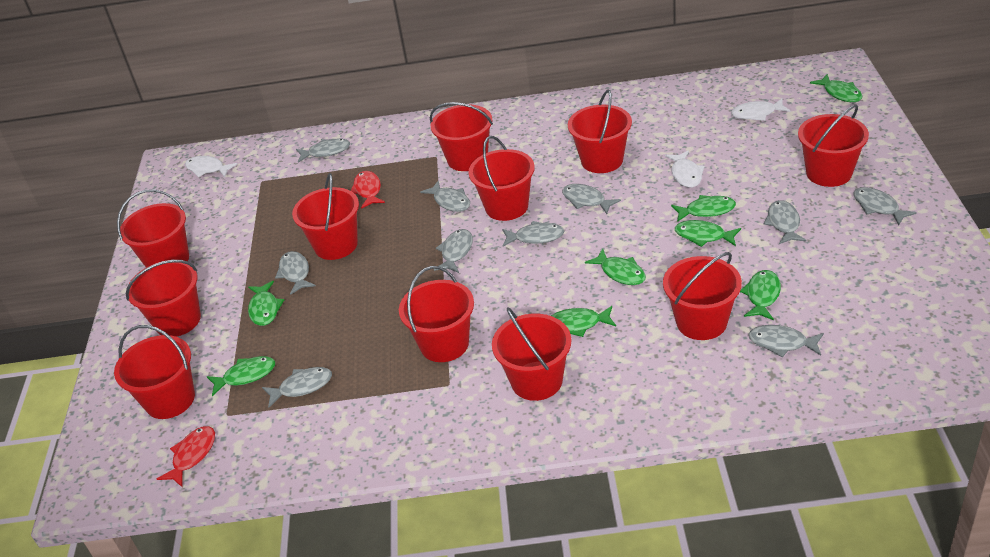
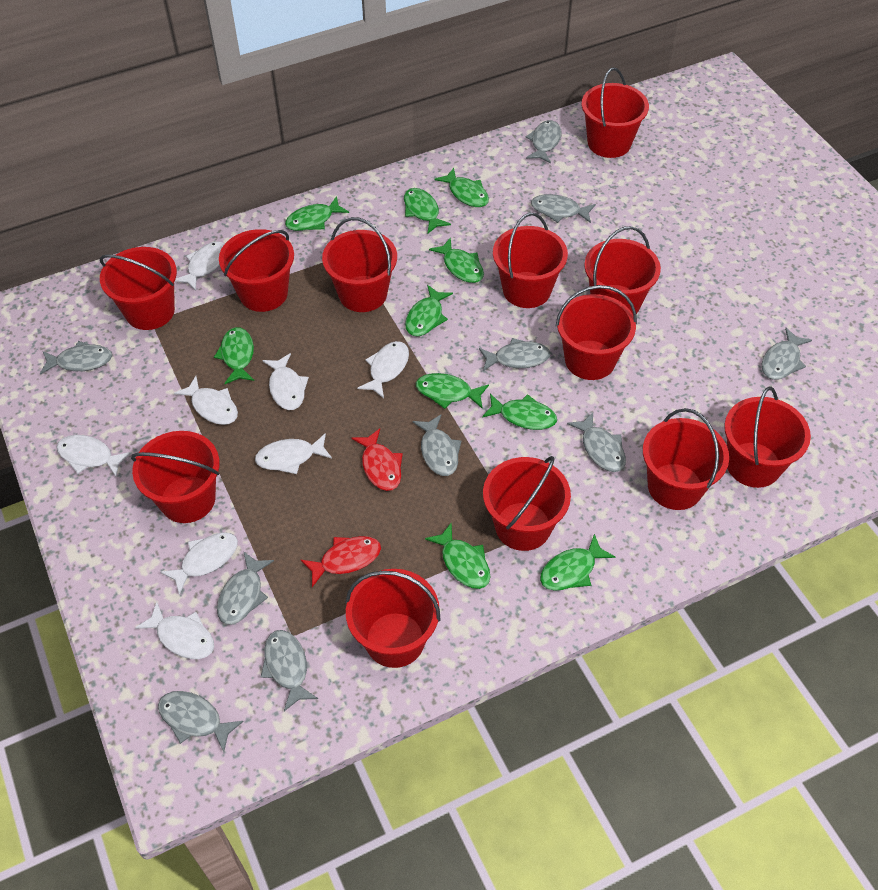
green fish: 8 -> 10
red bucket: 11 -> 12
white fish: 3 -> 8

